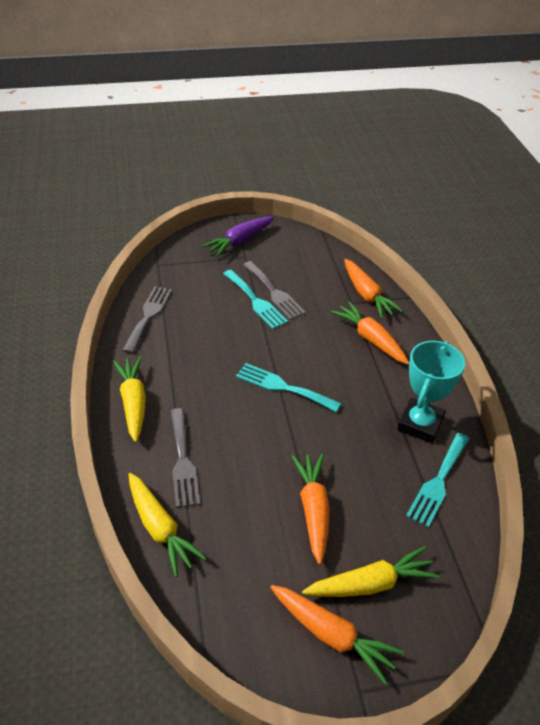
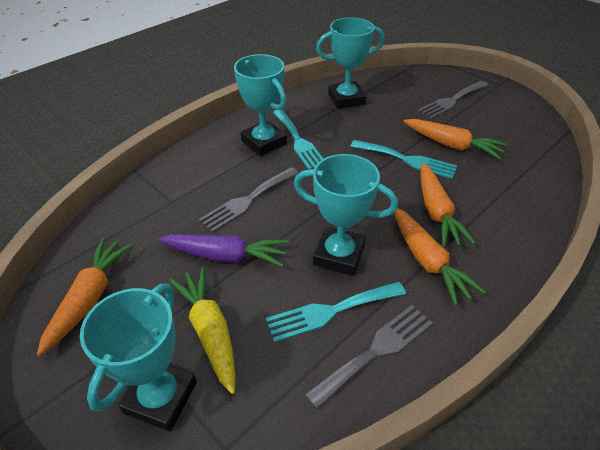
turquoise trophy: 1 -> 4
yellow carrot: 3 -> 1

